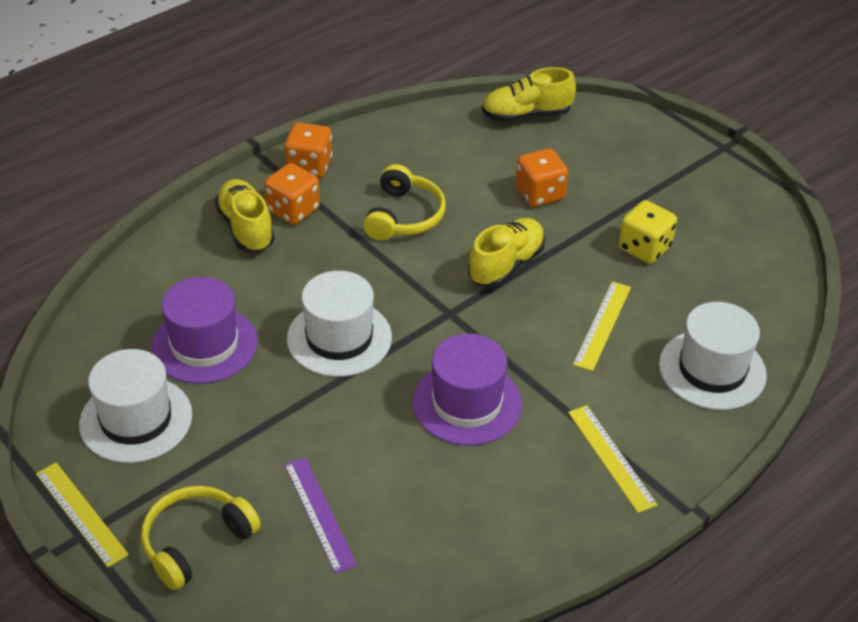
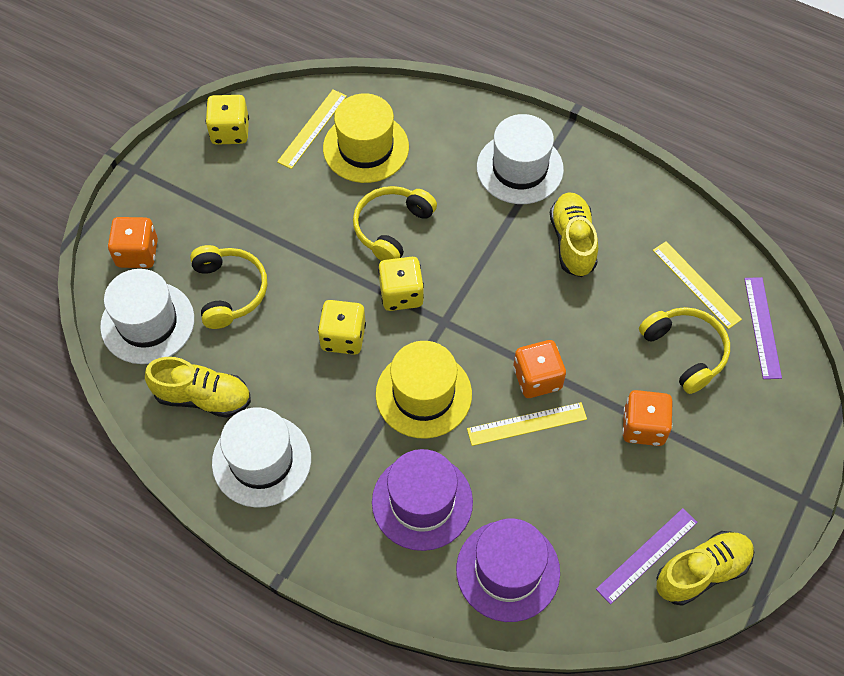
purple ruler: 1 -> 2
yellow dice: 1 -> 3
yellow hat: 0 -> 2
yellow headphones: 2 -> 3

